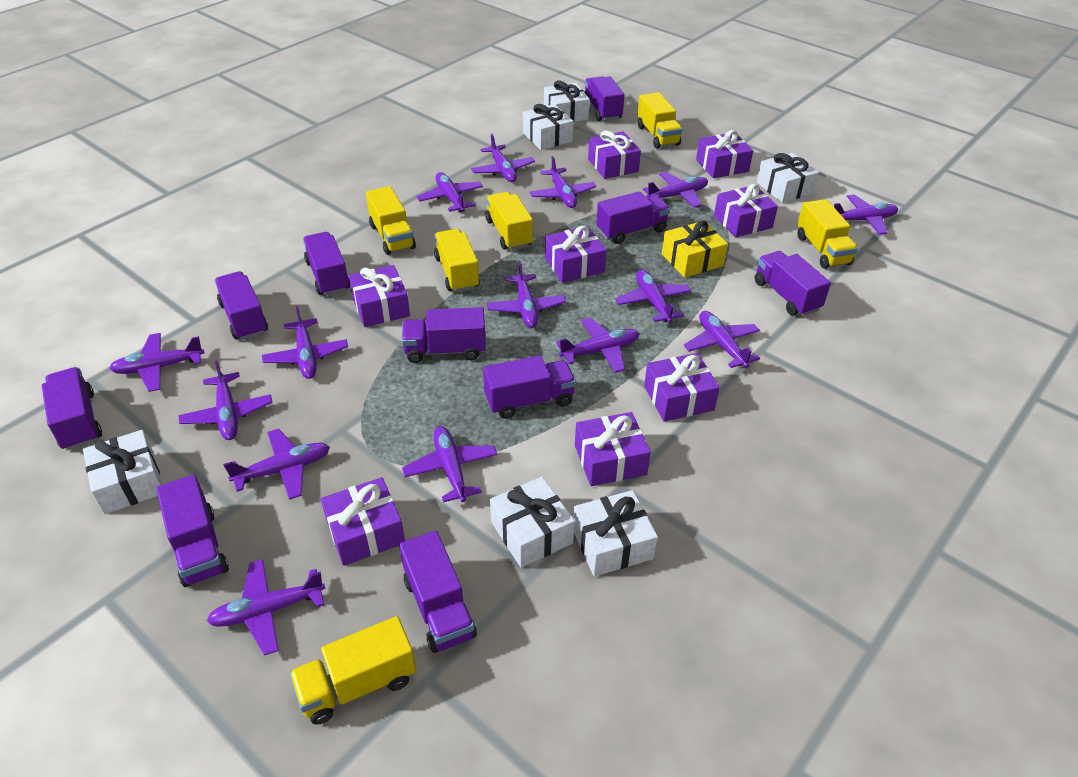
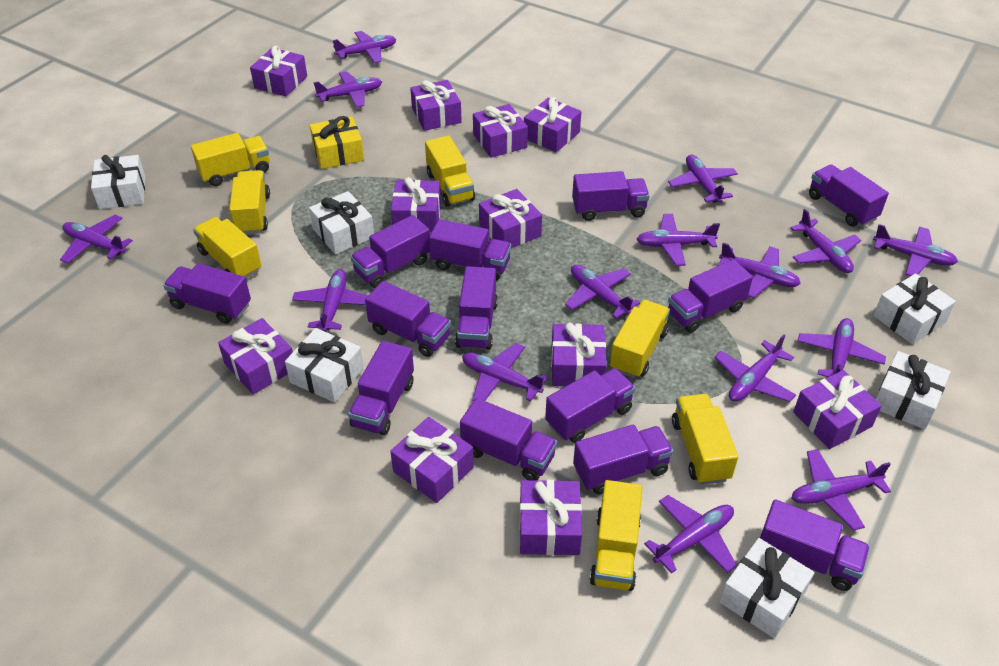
purple gift: 8 -> 11
purple truck: 10 -> 13
yellow truck: 6 -> 7

